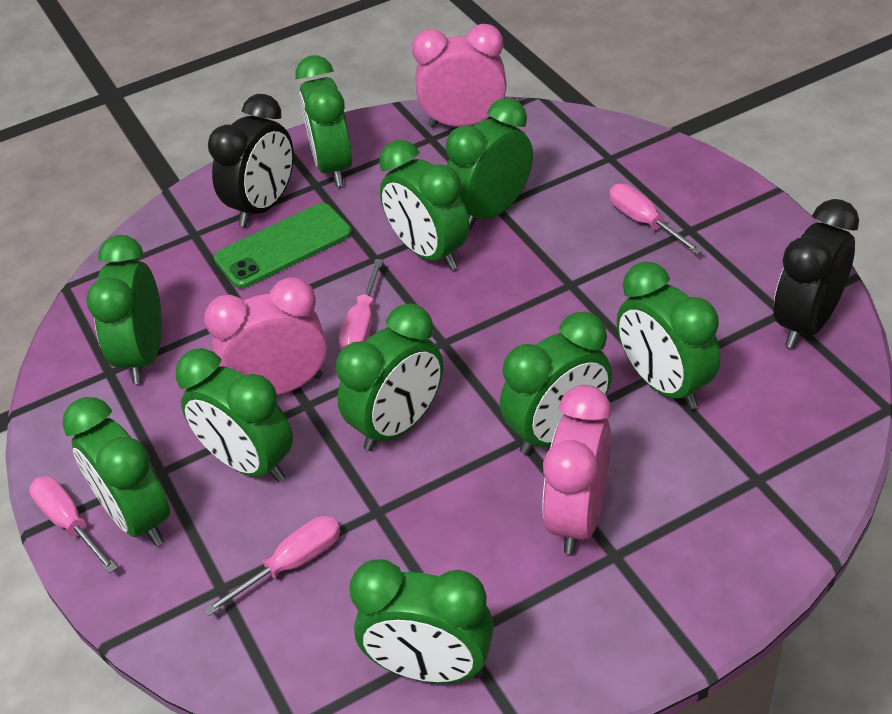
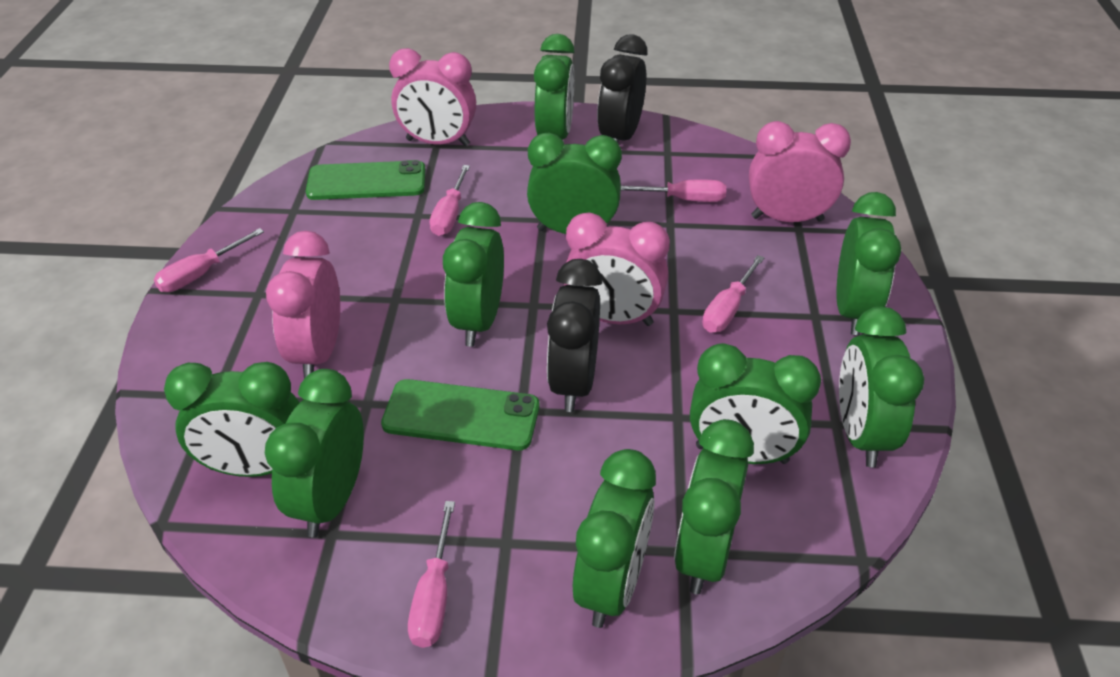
green phone: 1 -> 2
pink clock: 3 -> 4
pink screwdriver: 4 -> 5

